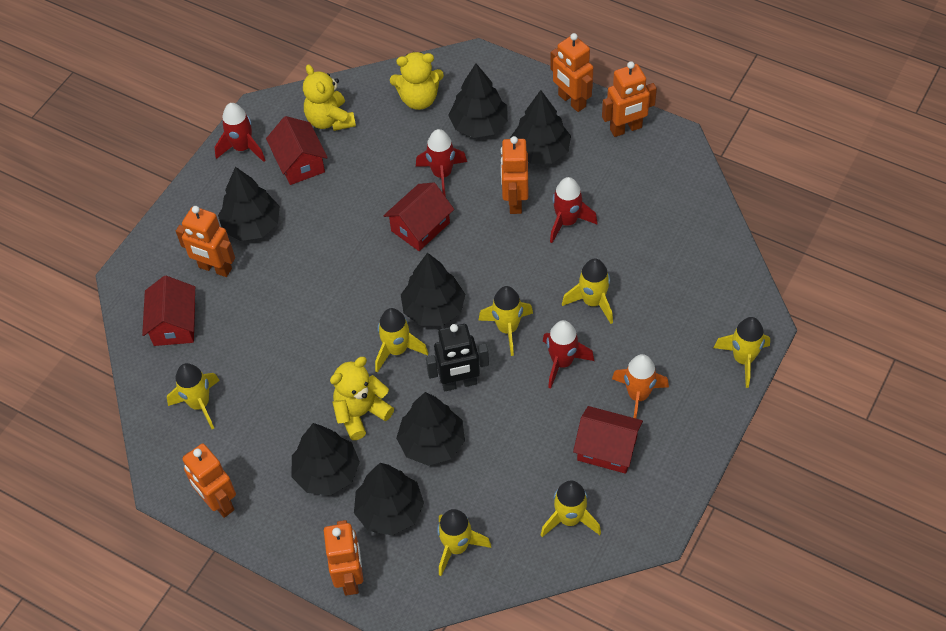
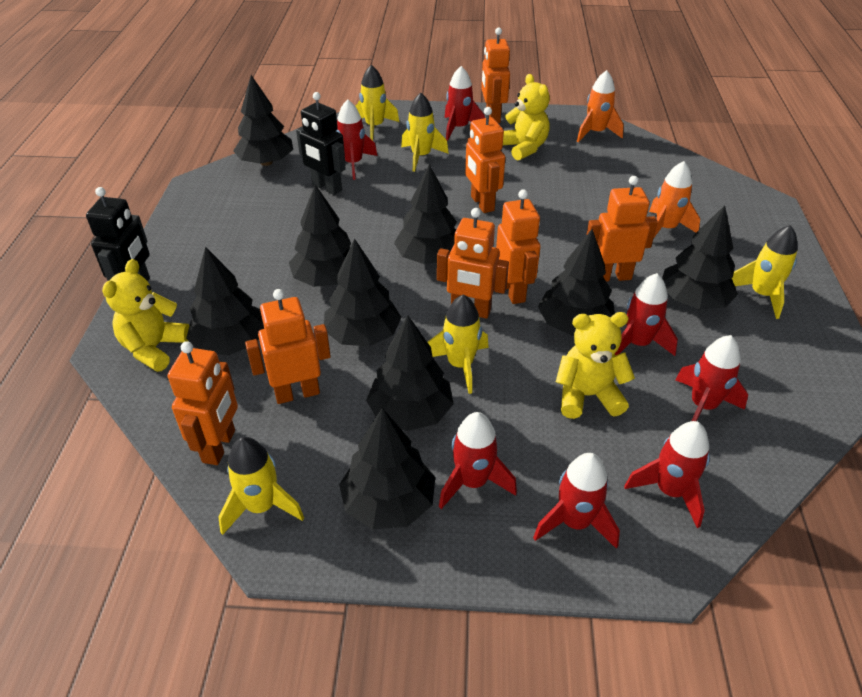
black robot: 1 -> 2
black tree: 7 -> 9
orange robot: 6 -> 7
orange rocket: 1 -> 2
red house: 4 -> 0
red rocket: 4 -> 7
yellow rocket: 7 -> 5

